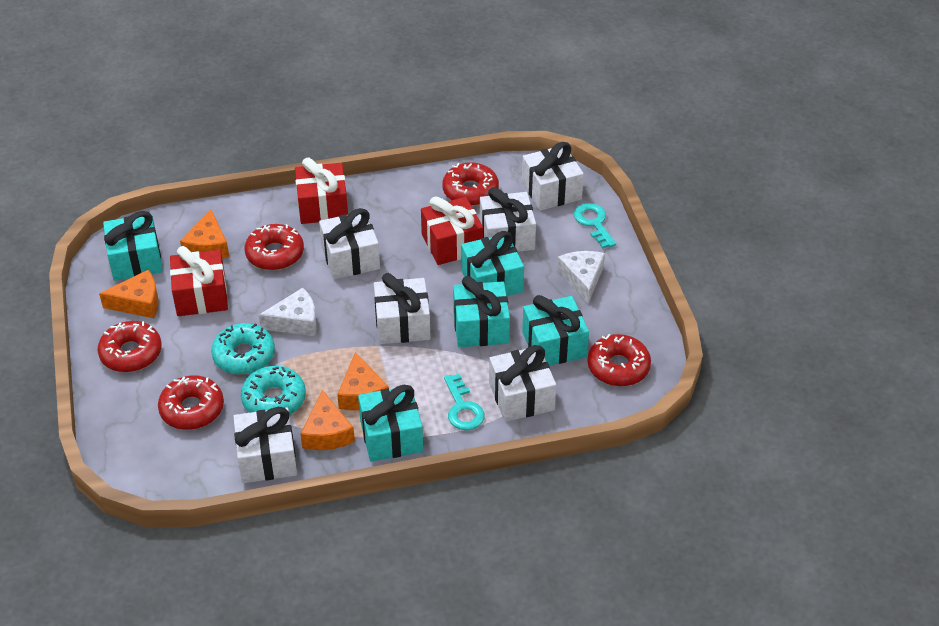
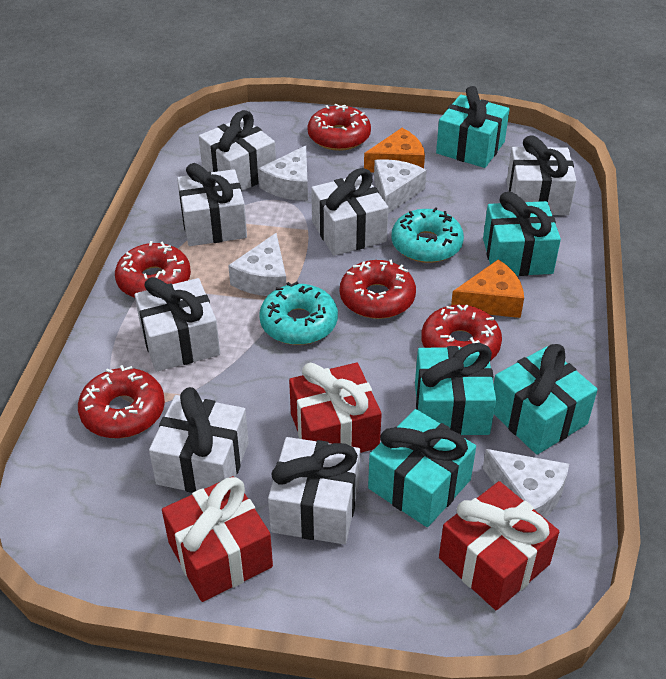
orange cheese: 4 -> 2
turquoise key: 2 -> 0
white cheese: 2 -> 4
white gift: 6 -> 7

